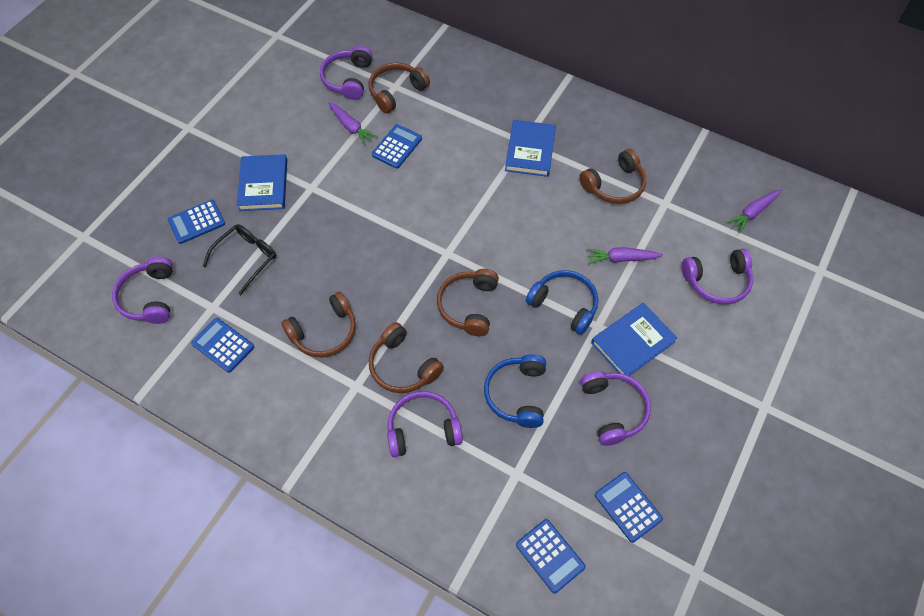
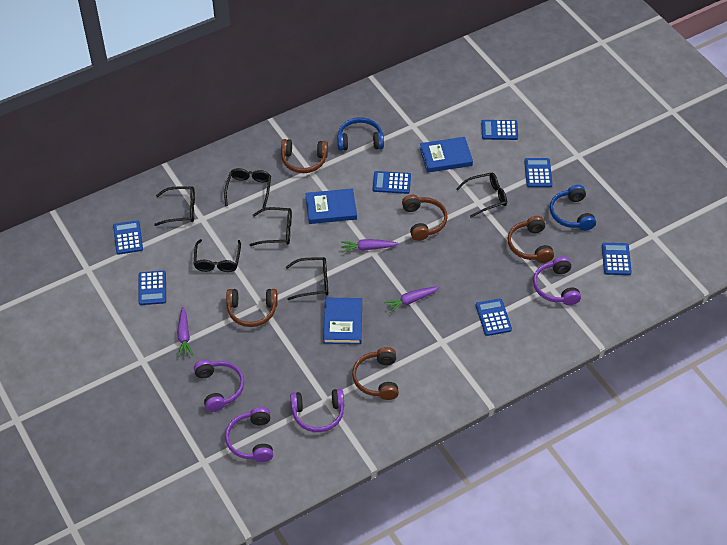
black glasses: 1 -> 6
blue calculator: 5 -> 7
purple headphones: 5 -> 4

